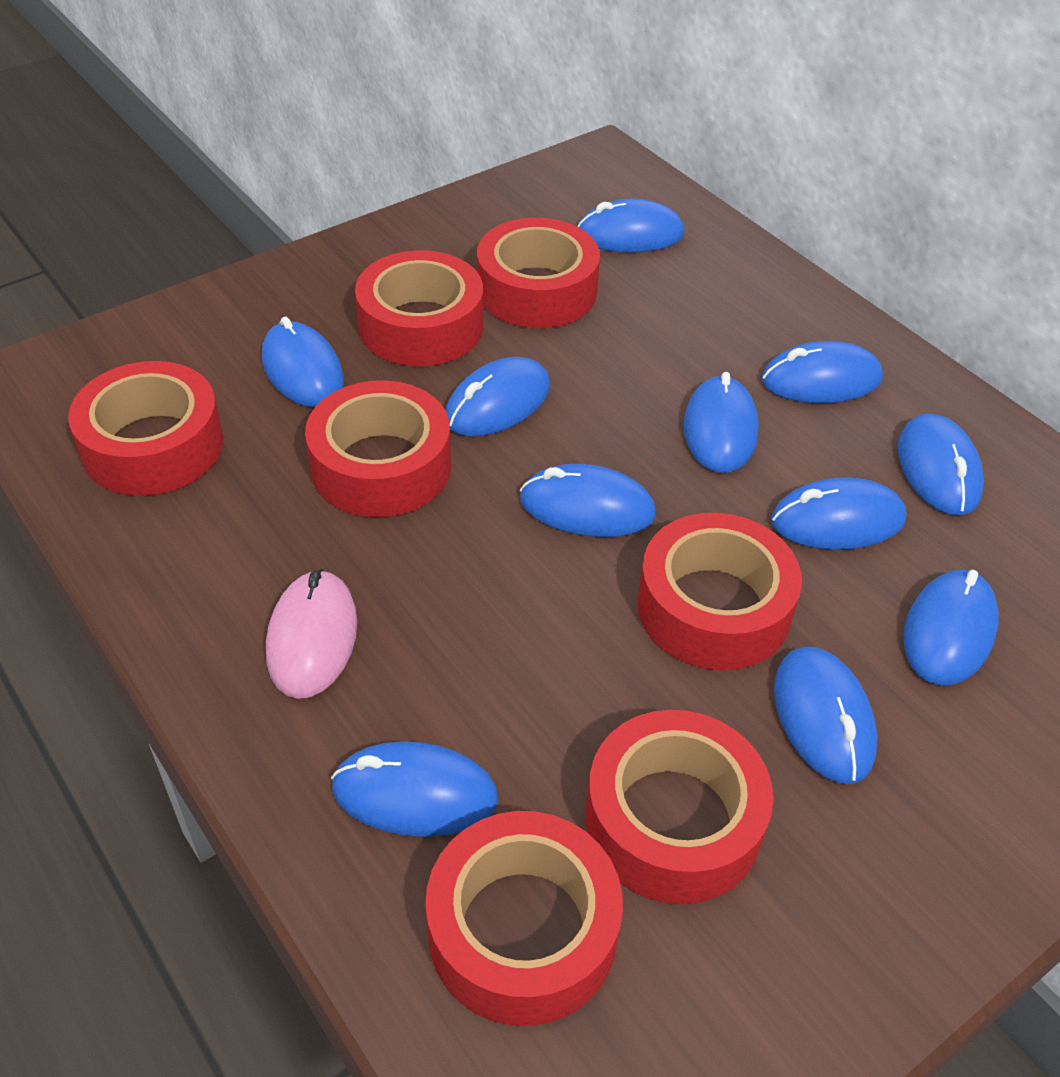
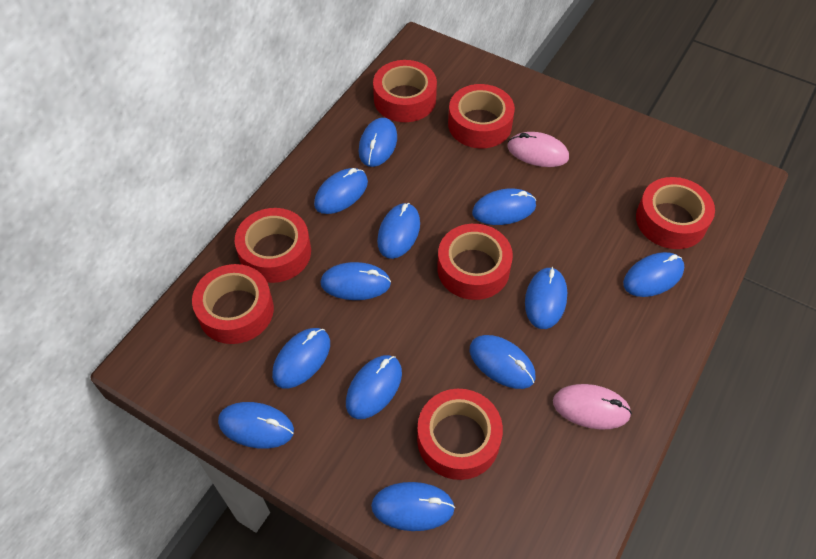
blue mouse: 11 -> 12
pink mouse: 1 -> 2

